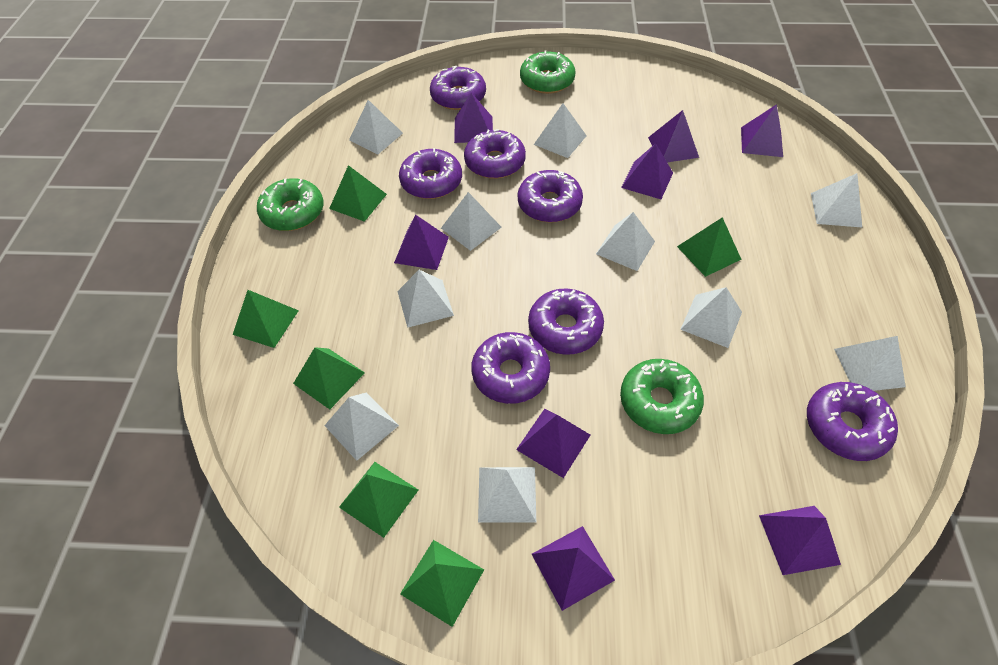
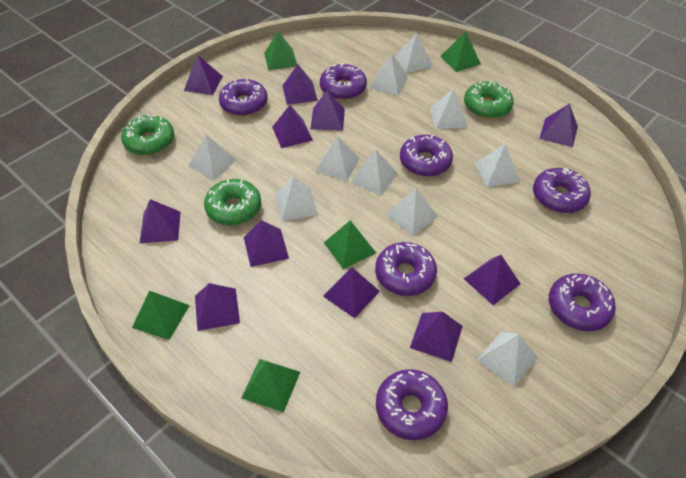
green pyramid: 6 -> 5
purple pyramid: 8 -> 11

